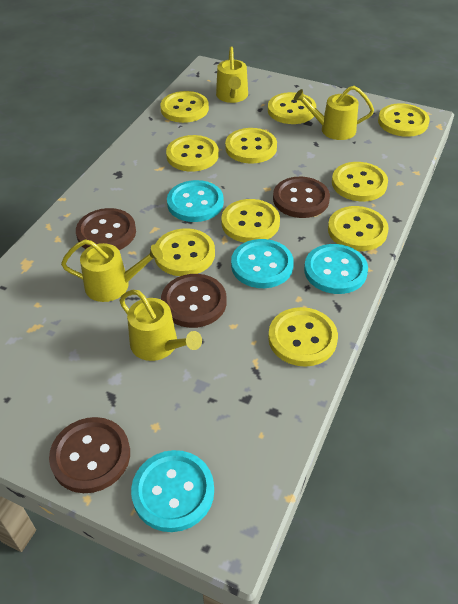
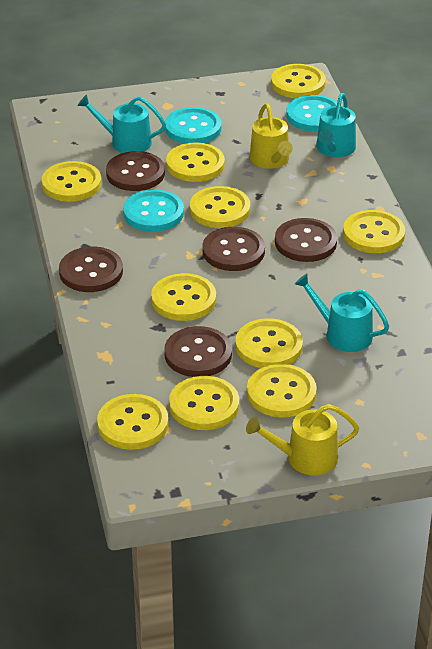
brown button: 4 -> 5
turquoise button: 4 -> 3
turquoise watering can: 0 -> 3
yellow watering can: 4 -> 2

